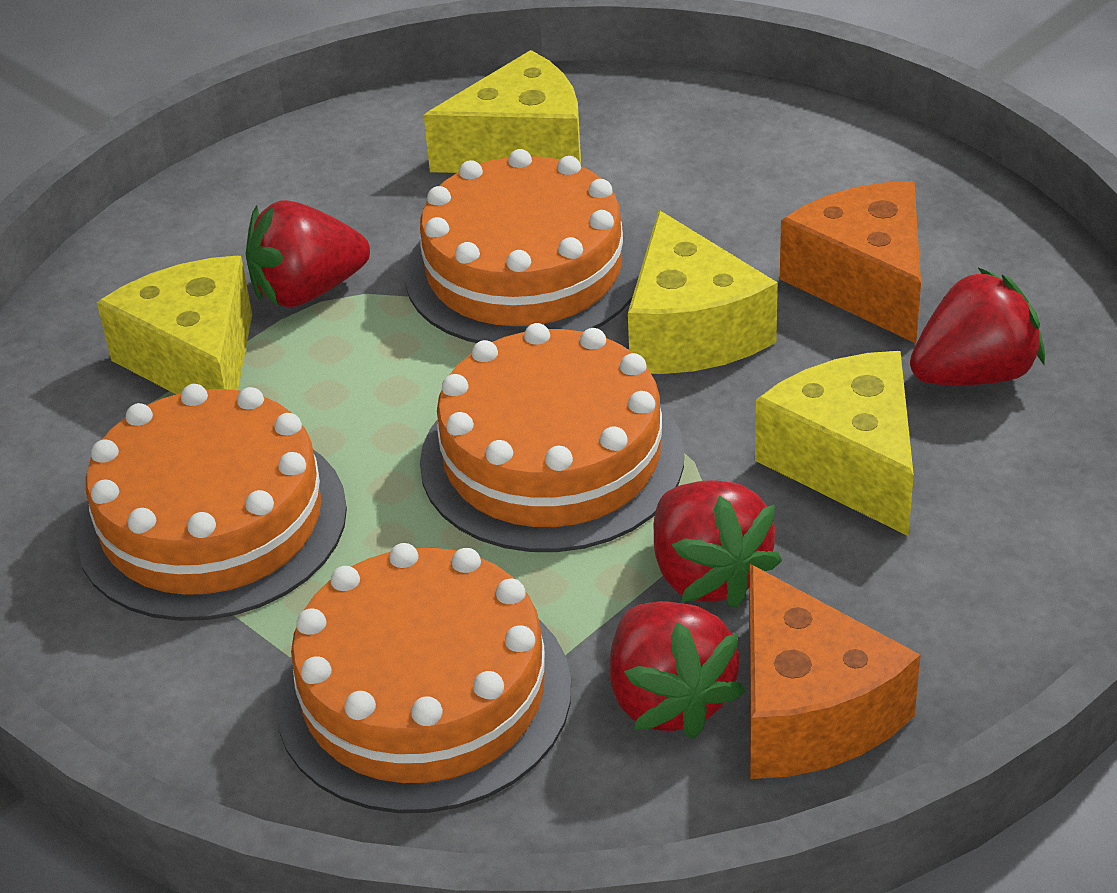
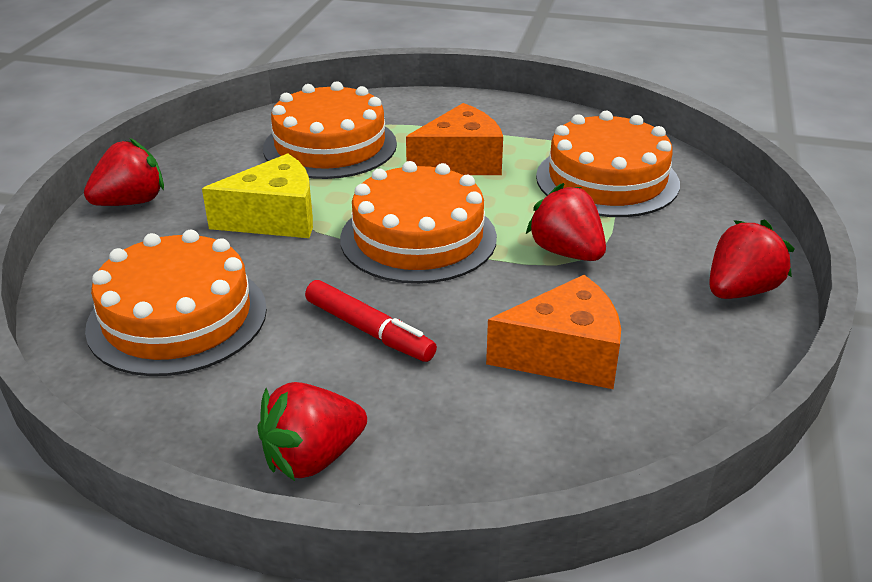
red marker: 0 -> 1
yellow cheese: 4 -> 1

